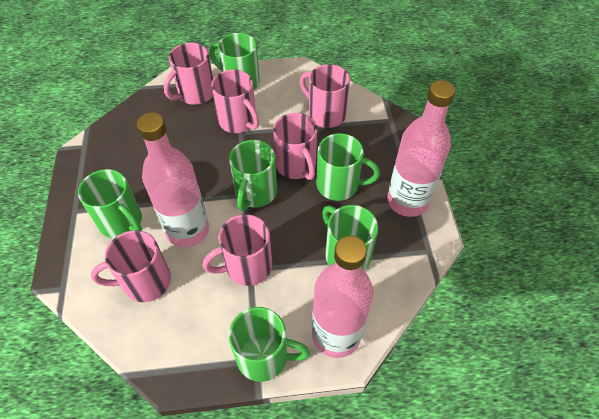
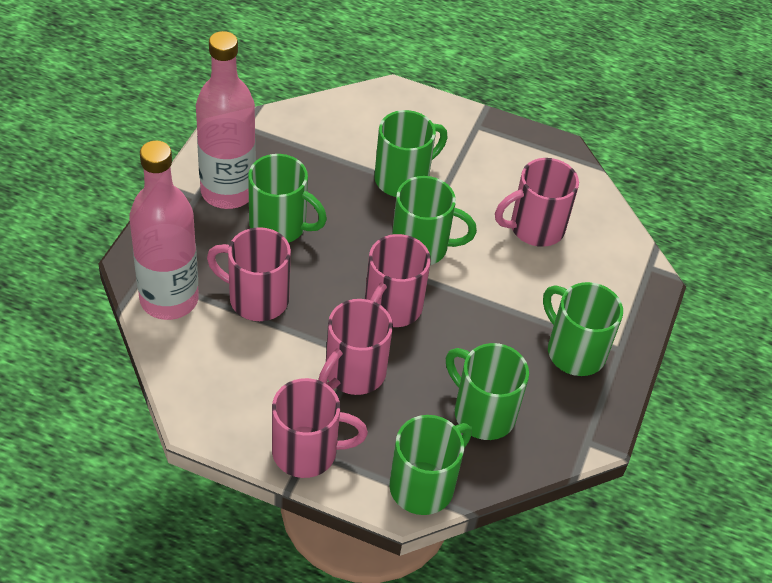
pink bottle: 3 -> 2
pink mug: 6 -> 5

